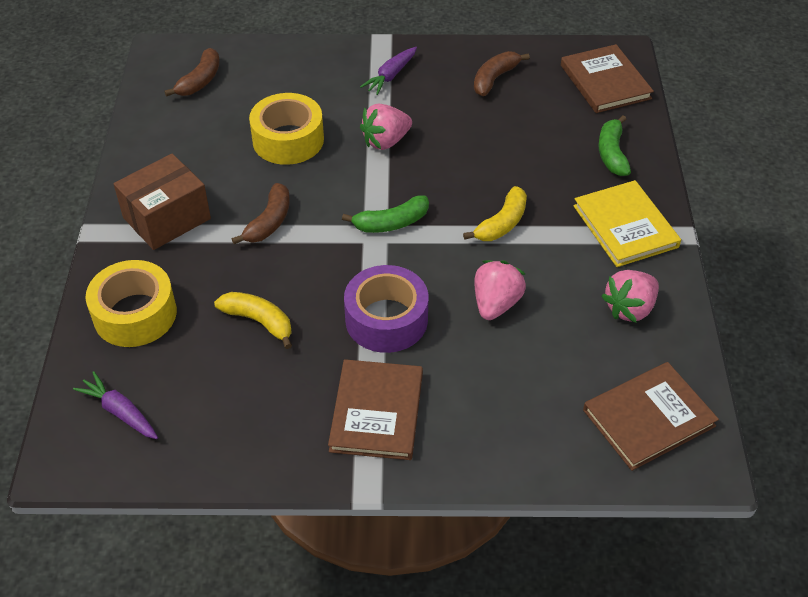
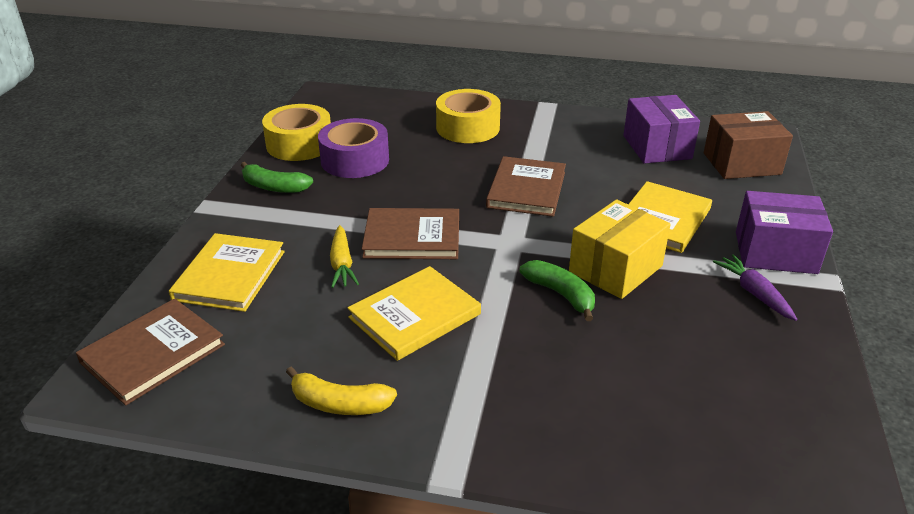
brown banana: 3 -> 0
pink strawberry: 3 -> 0
purple box: 0 -> 2
purple carrot: 2 -> 1
yellow banana: 2 -> 1
yellow book: 1 -> 3
yellow box: 0 -> 1
yellow carrot: 0 -> 1

